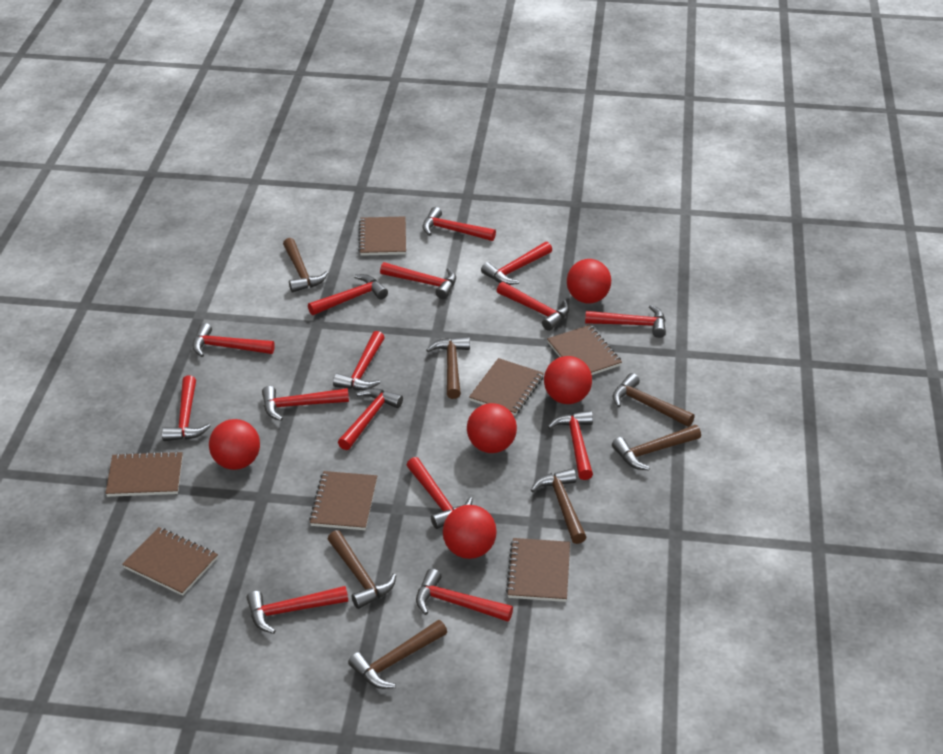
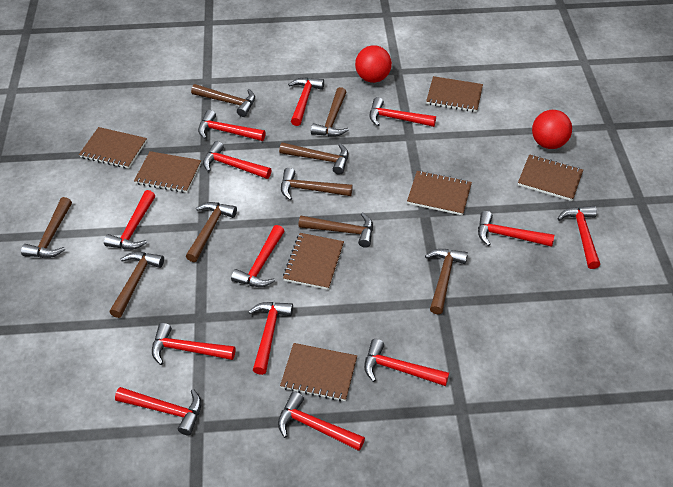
brown hammer: 7 -> 9
red ball: 5 -> 2
red hammer: 15 -> 13

